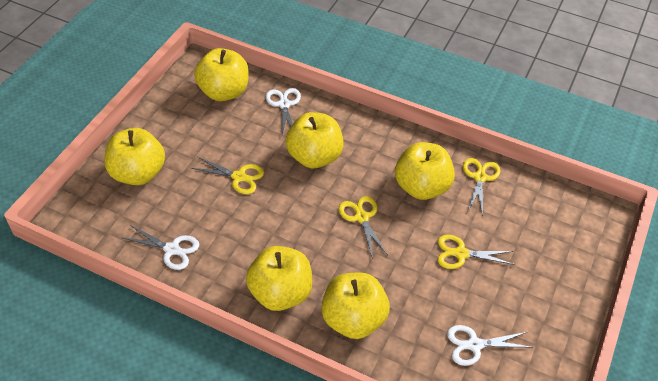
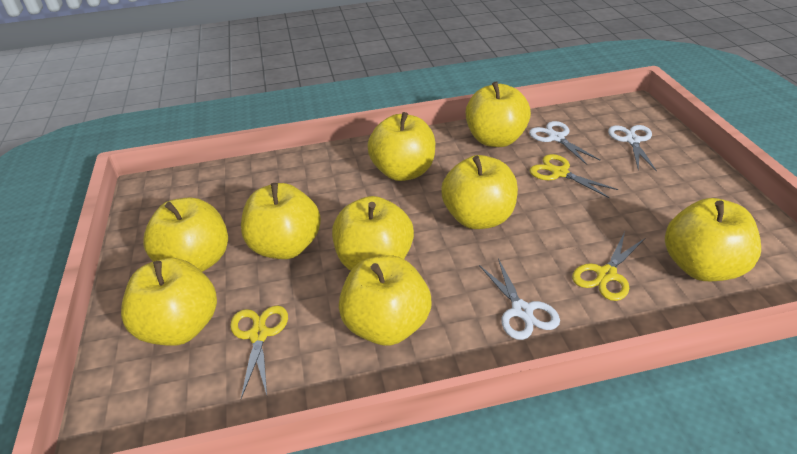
yellow apple: 6 -> 9
yellow scissors: 4 -> 3

